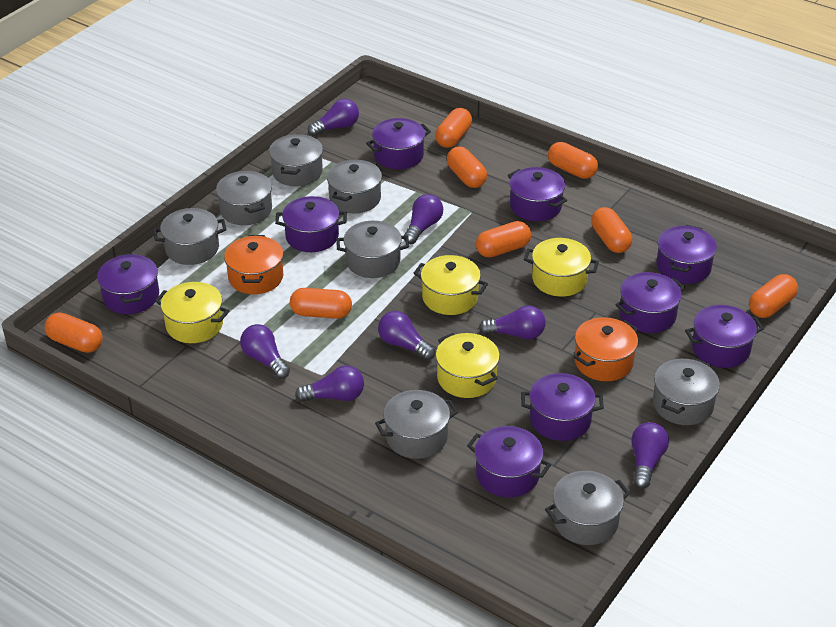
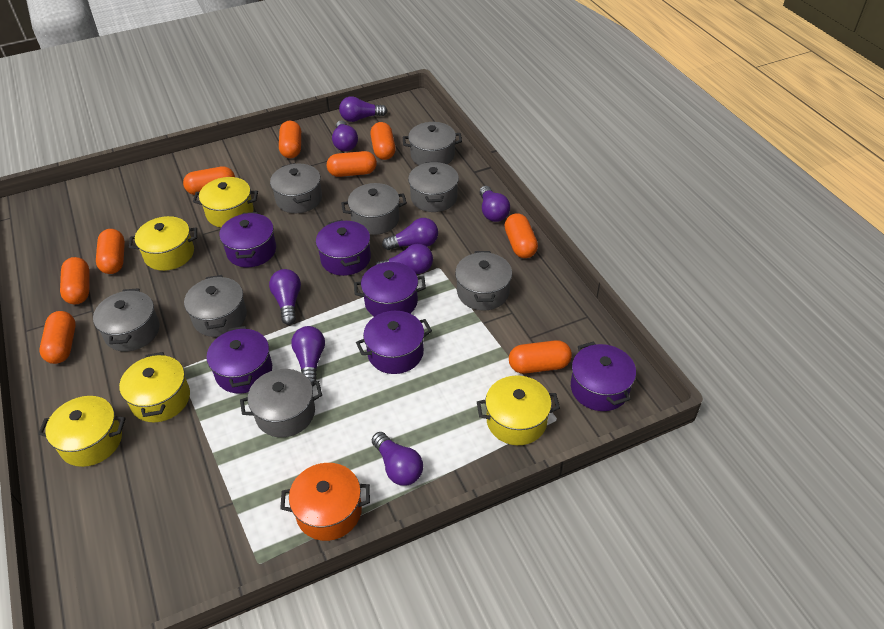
orange capsule: 8 -> 9
orange pot: 2 -> 1
purple light bulb: 7 -> 8
purple pot: 9 -> 6
yellow pot: 4 -> 5

